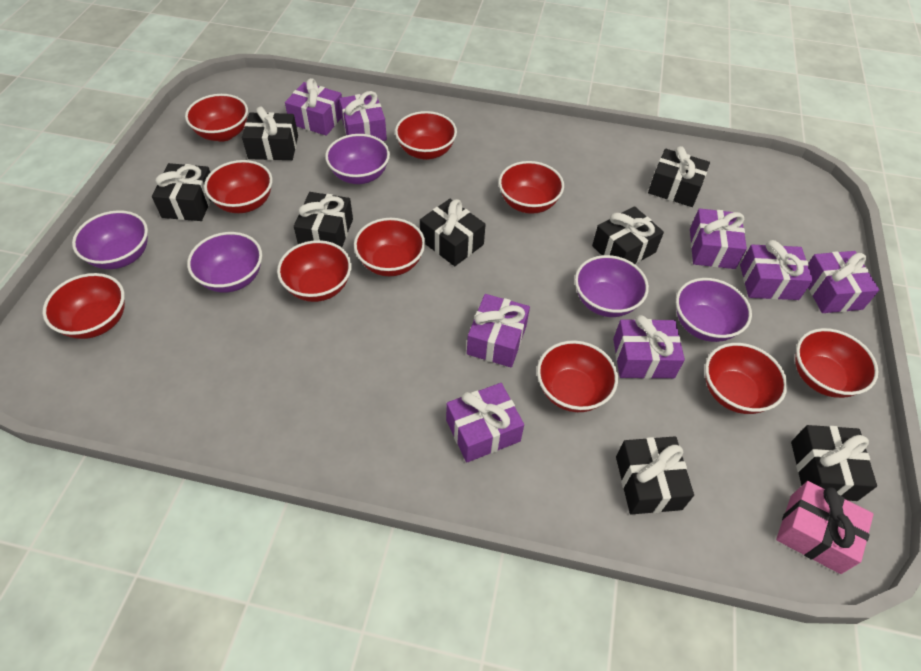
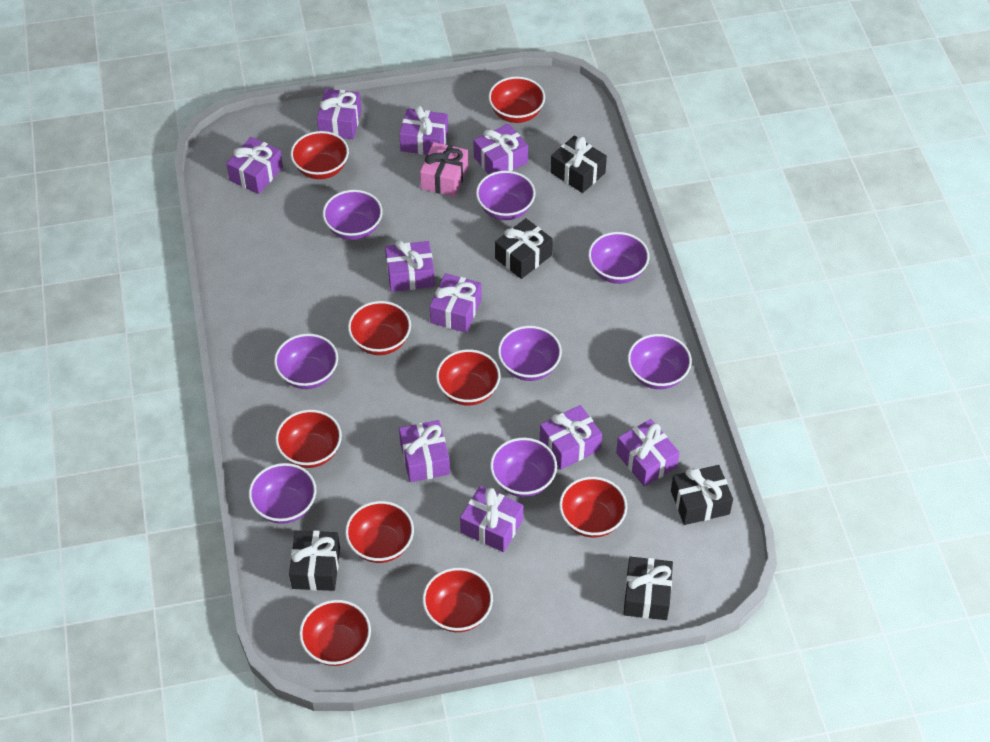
black gift: 8 -> 5
purple bowl: 5 -> 8
purple gift: 8 -> 10
red bowl: 10 -> 9

